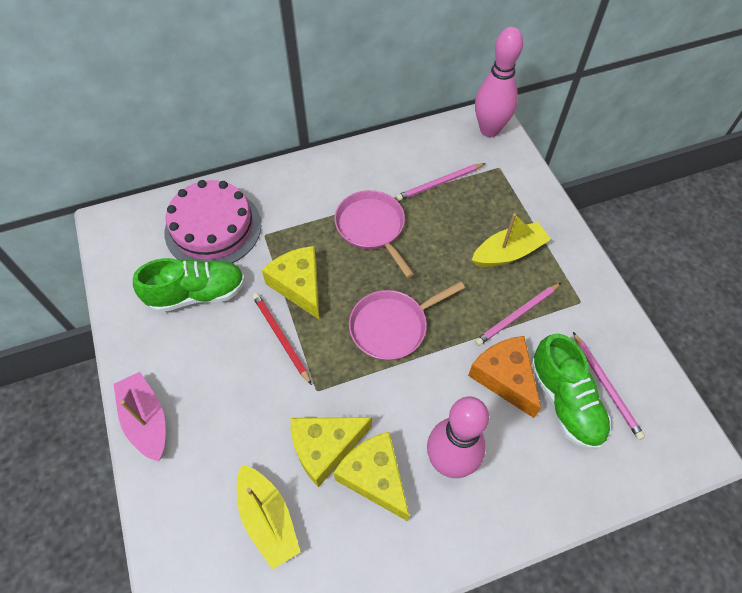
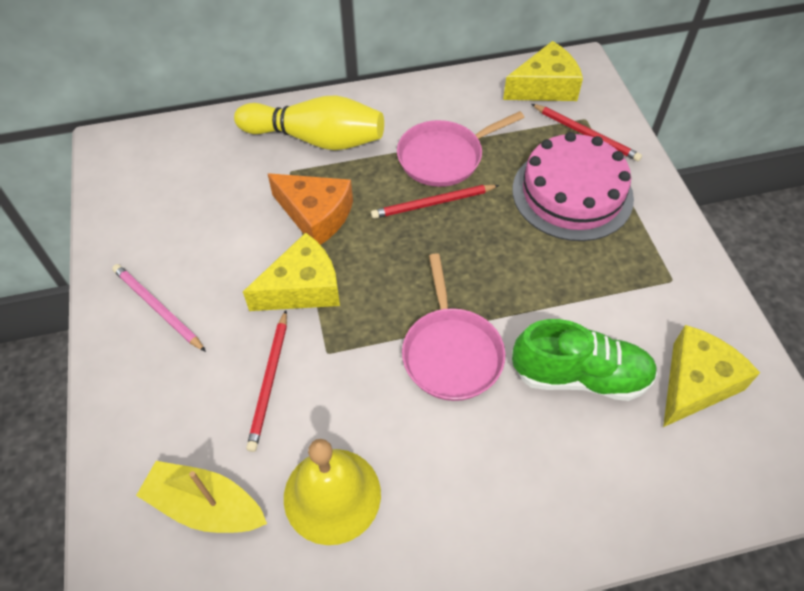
green shoe: 2 -> 1
pink boat: 1 -> 0
pink bowling pin: 2 -> 0
pink pencil: 3 -> 1
red pencil: 1 -> 3
yellow bell: 0 -> 1
yellow boat: 2 -> 1
yellow bowling pin: 0 -> 1

